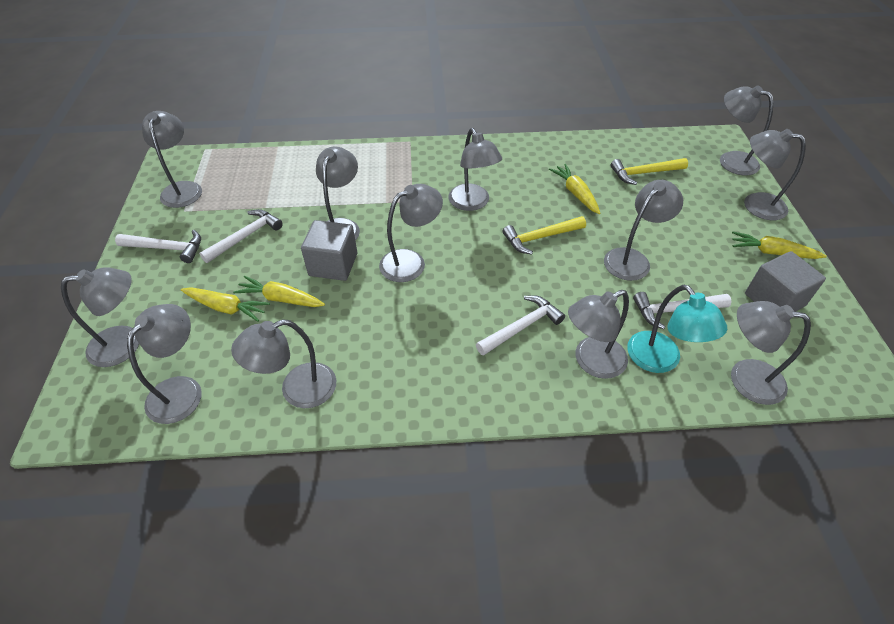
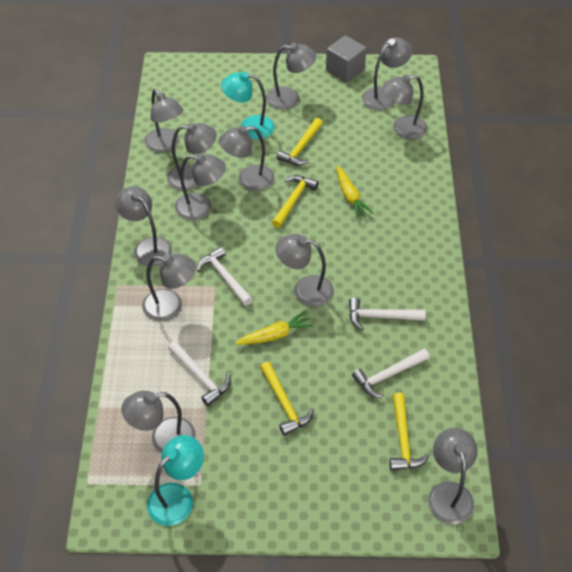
grey cube: 2 -> 1
turquoise lamp: 1 -> 2
yellow carrot: 4 -> 2
yellow hammer: 2 -> 4

